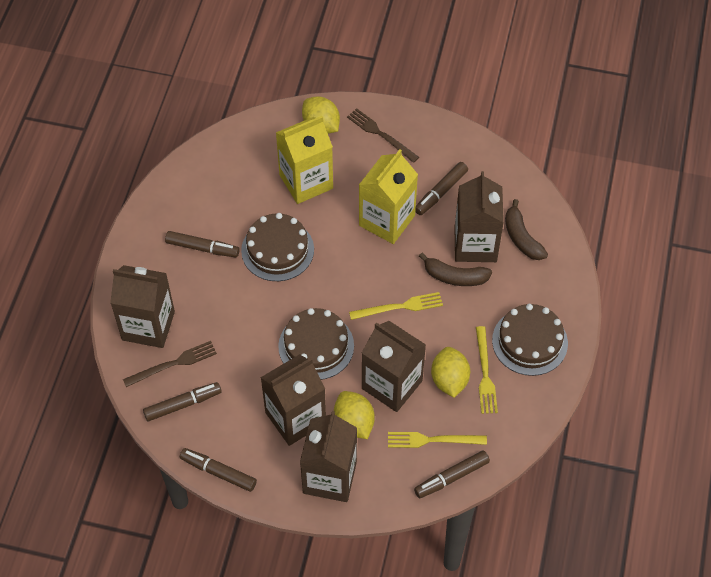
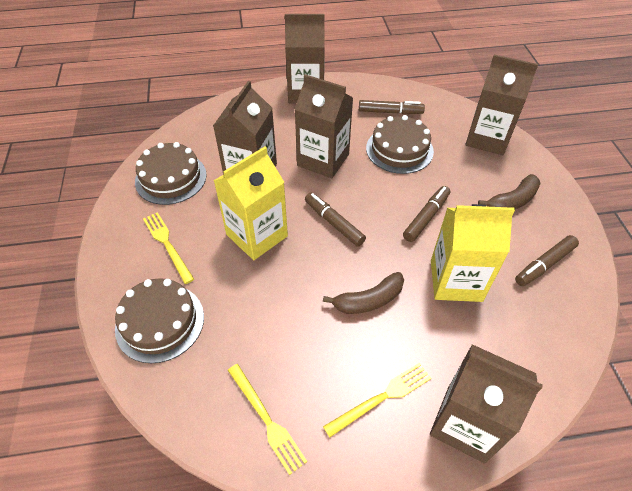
brown fork: 2 -> 0
brown marker: 5 -> 4
yellow lemon: 3 -> 0

